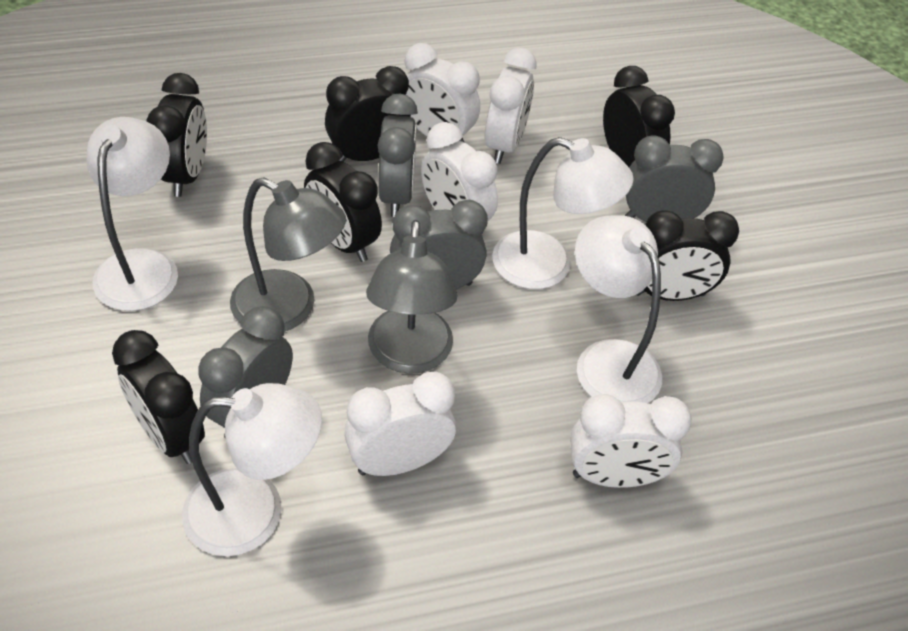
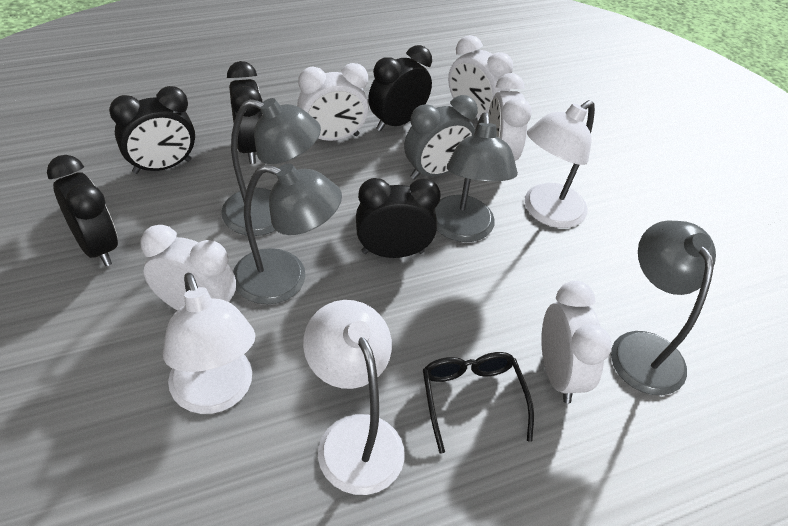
black clock: 6 -> 5
black glasses: 0 -> 1
grey clock: 4 -> 1
grey lamp: 2 -> 4
white lamp: 4 -> 3

